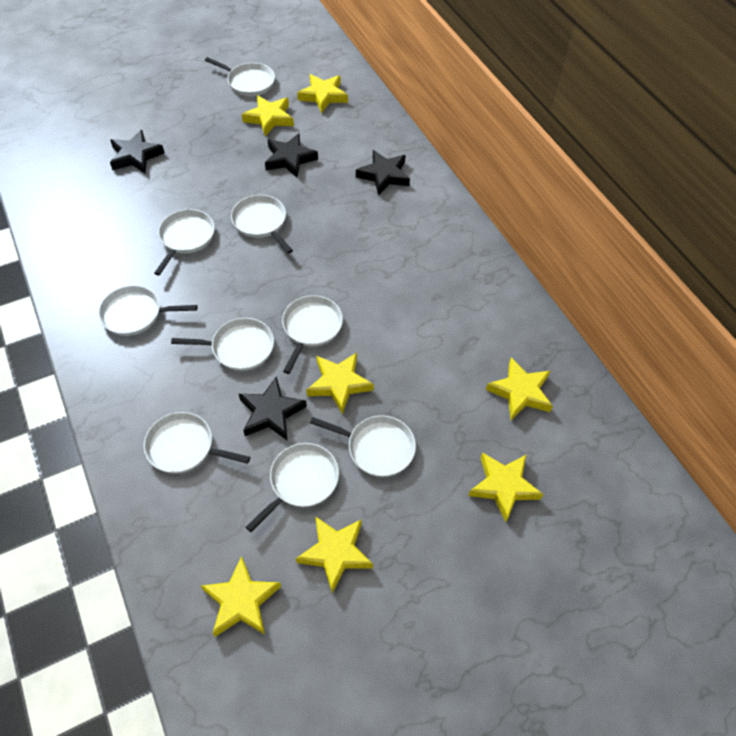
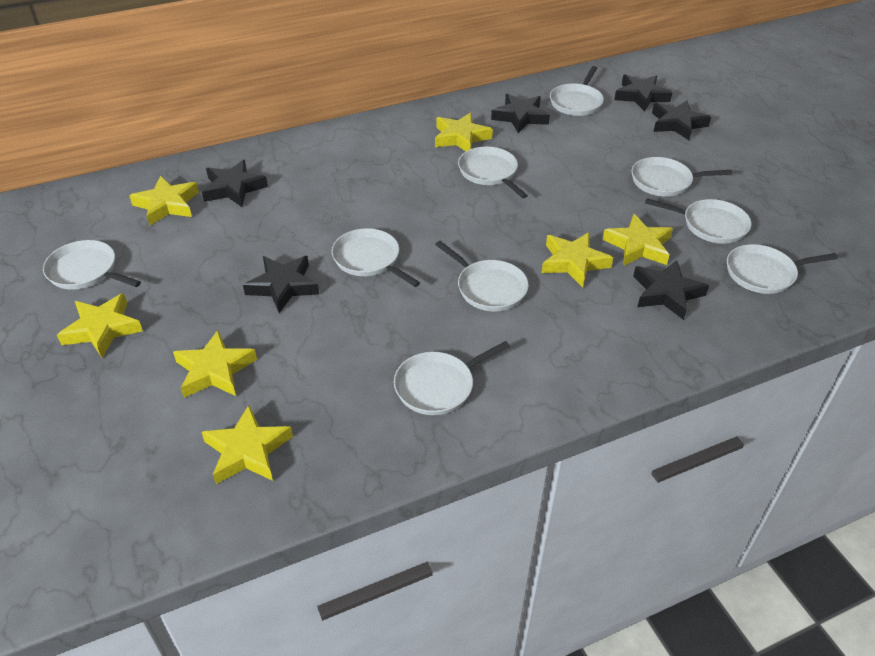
black star: 4 -> 6

